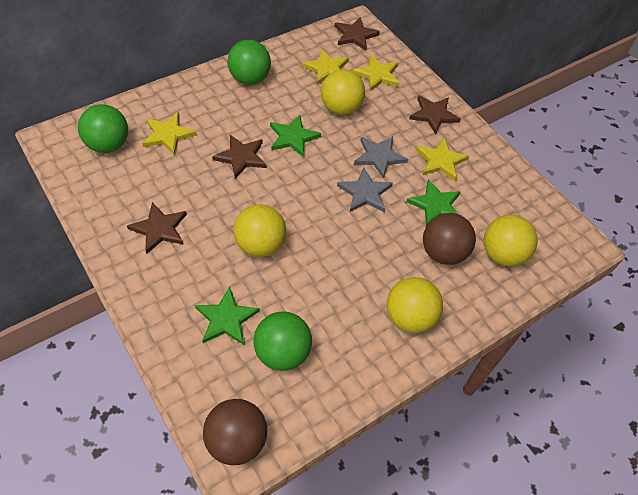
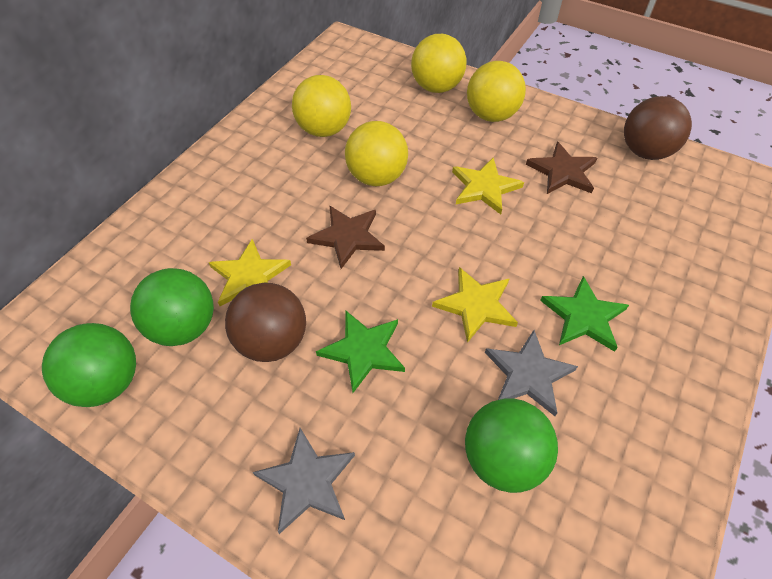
brown star: 4 -> 2
green star: 3 -> 2
yellow star: 4 -> 3

